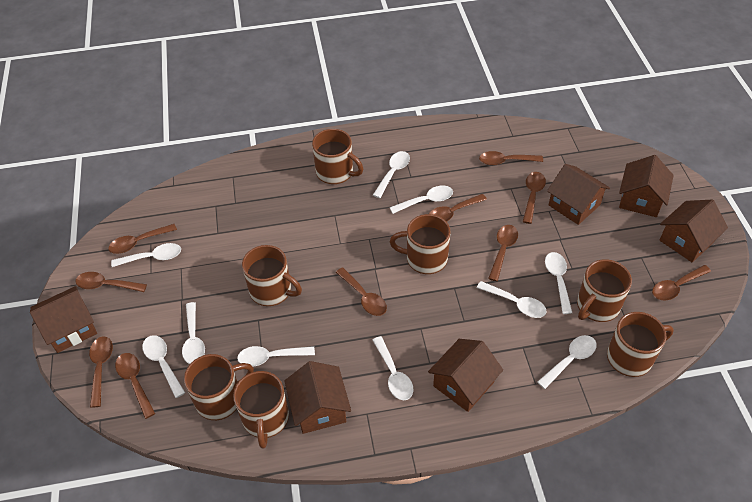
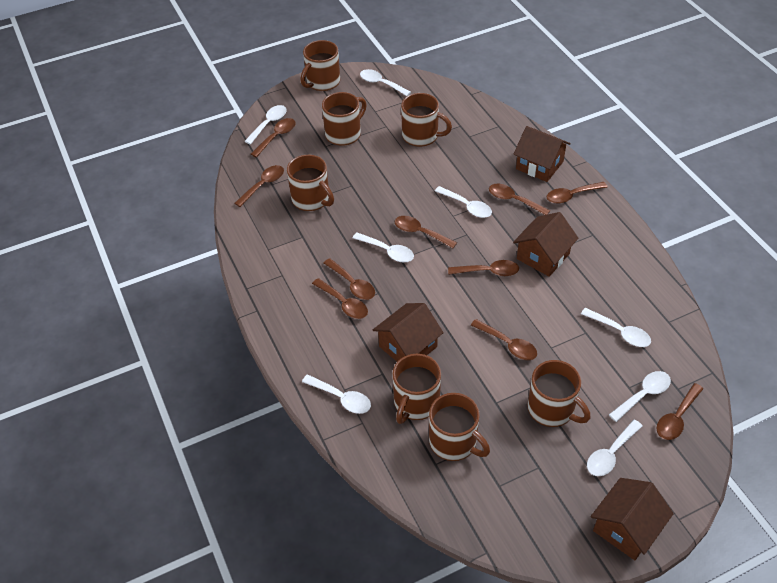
brown house: 6 -> 4
white spoon: 10 -> 8

